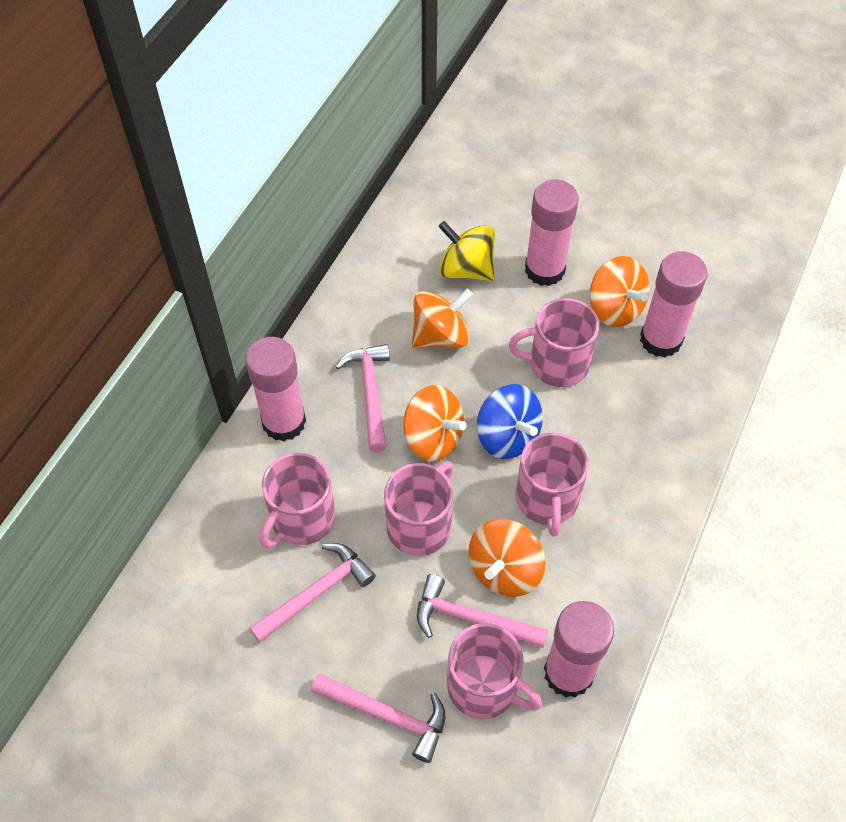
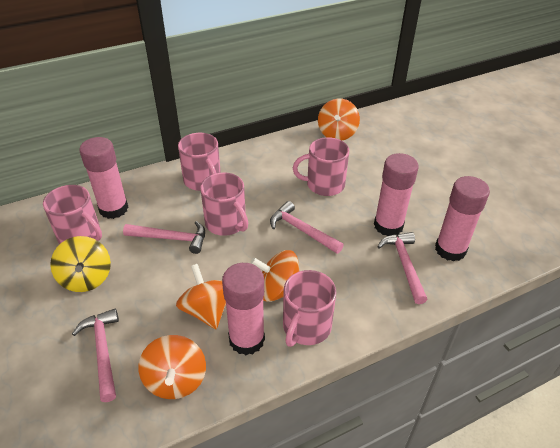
blue spinning top: 1 -> 0

